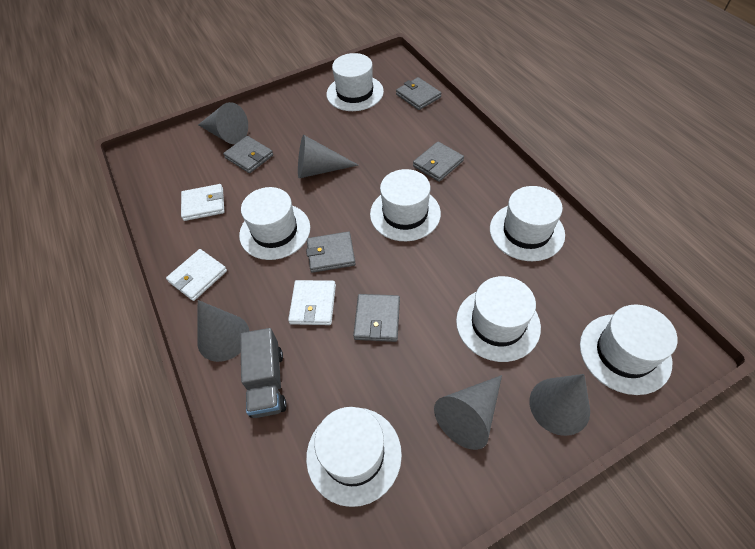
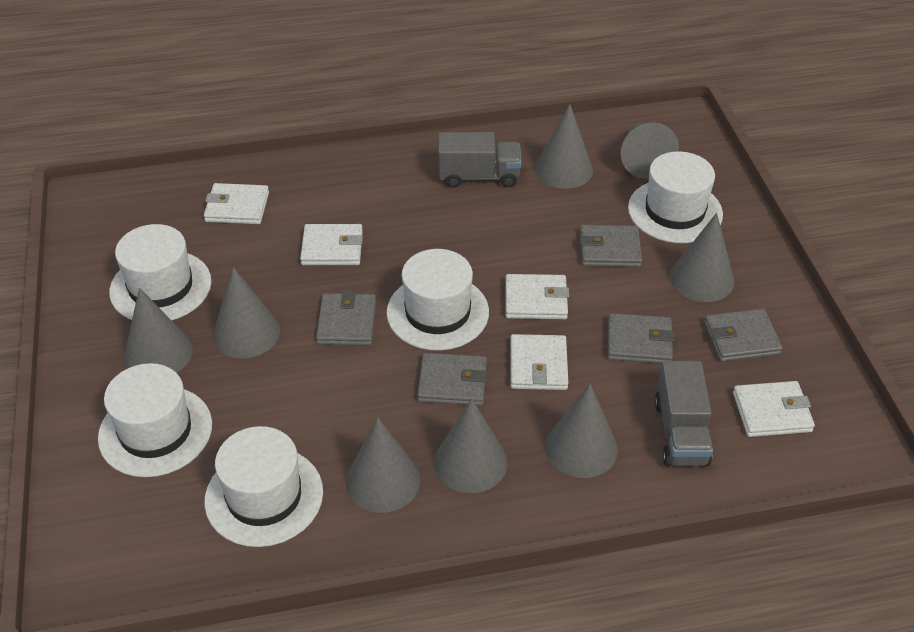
grey cone: 5 -> 8
grey truck: 1 -> 2
white hat: 7 -> 5
white wallet: 3 -> 5

